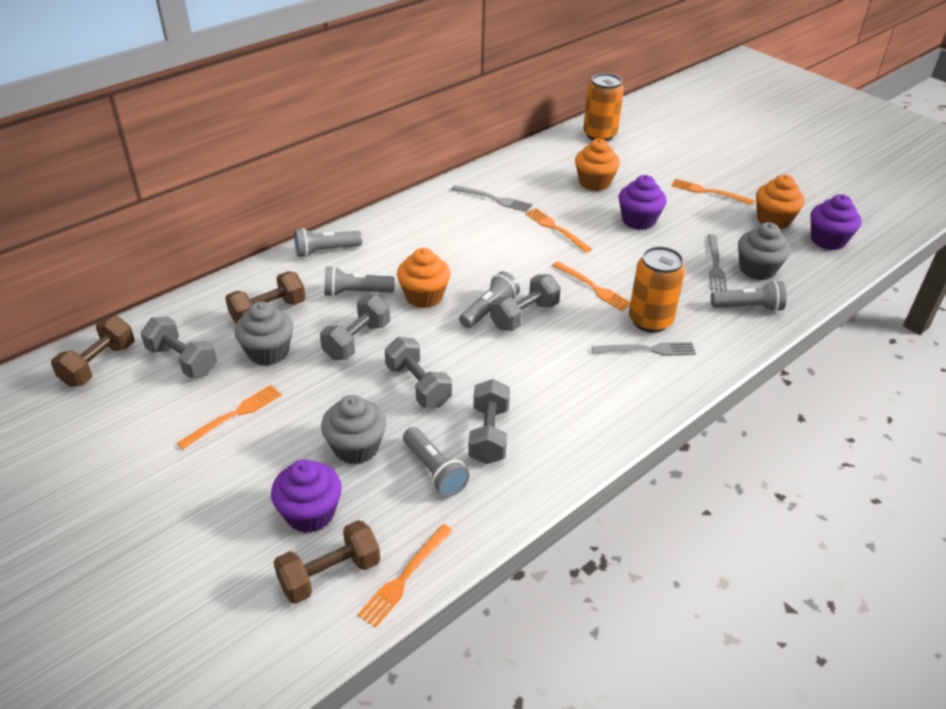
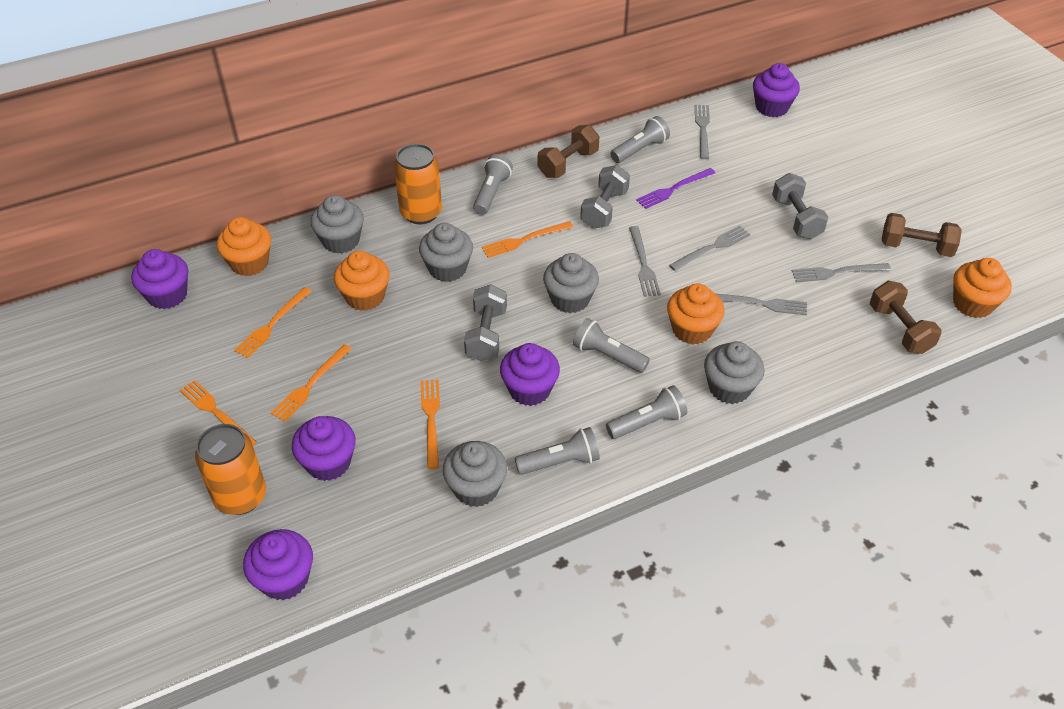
grey cupcake: 3 -> 5
grey dumbbell: 5 -> 3
grey fork: 3 -> 5
orange cupcake: 3 -> 4
purple cupcake: 3 -> 5
purple fork: 0 -> 1

